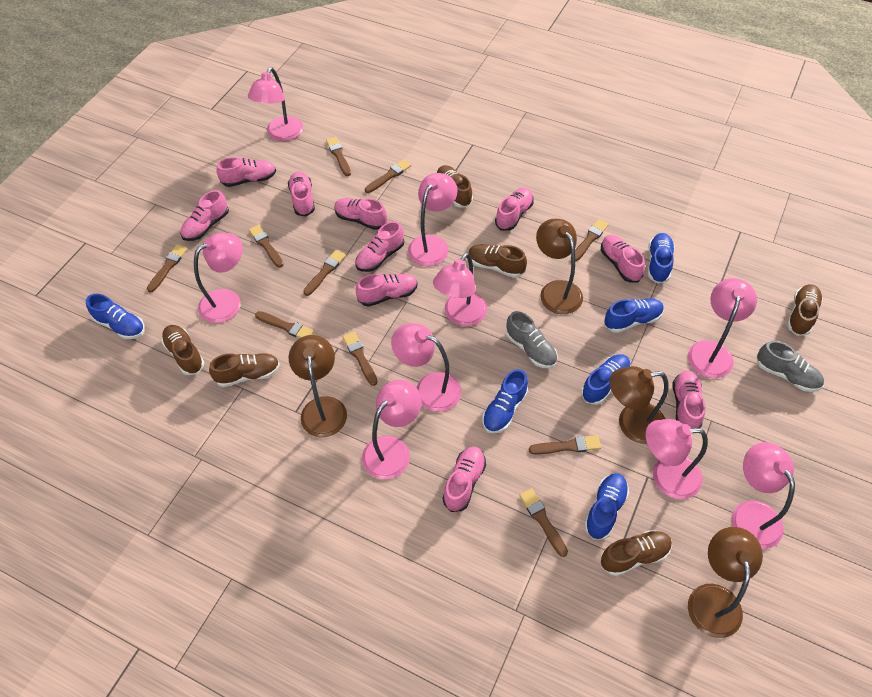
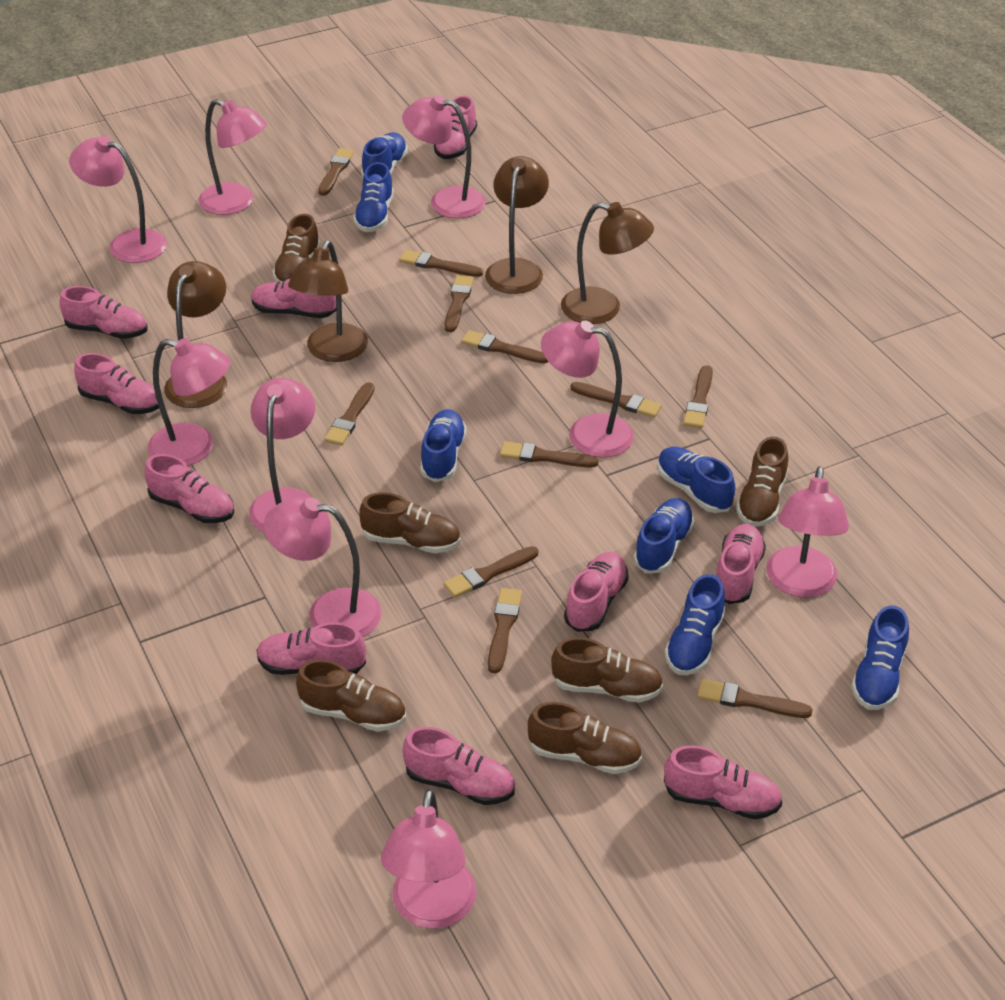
blue shoe: 6 -> 7
brown brush: 10 -> 11
grey shoe: 2 -> 0

